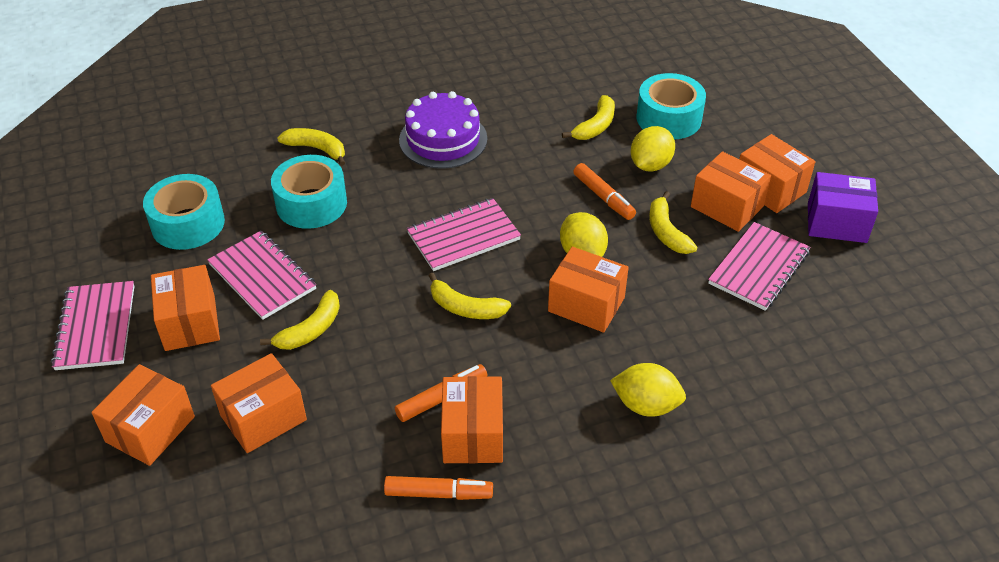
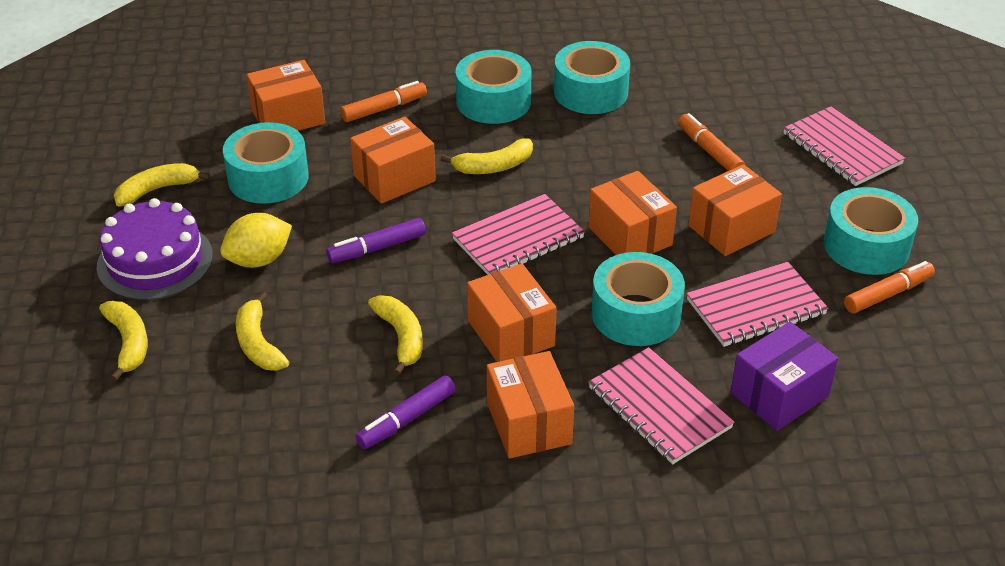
orange box: 7 -> 6
purple marker: 0 -> 2
turquoise tape: 3 -> 5
yellow lemon: 3 -> 1

